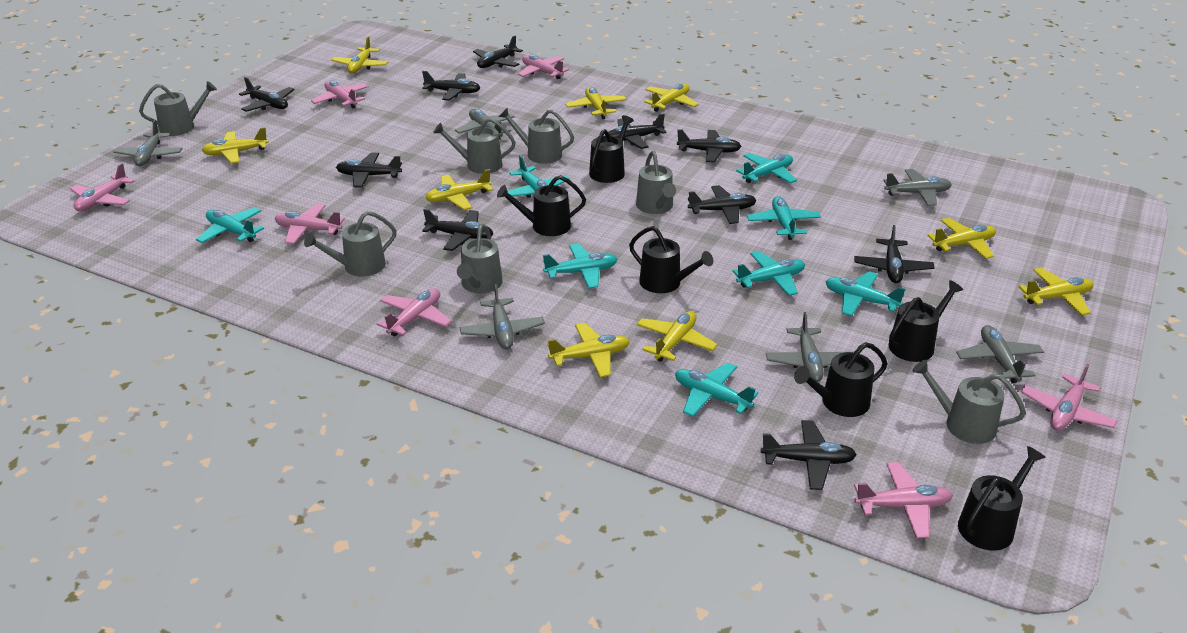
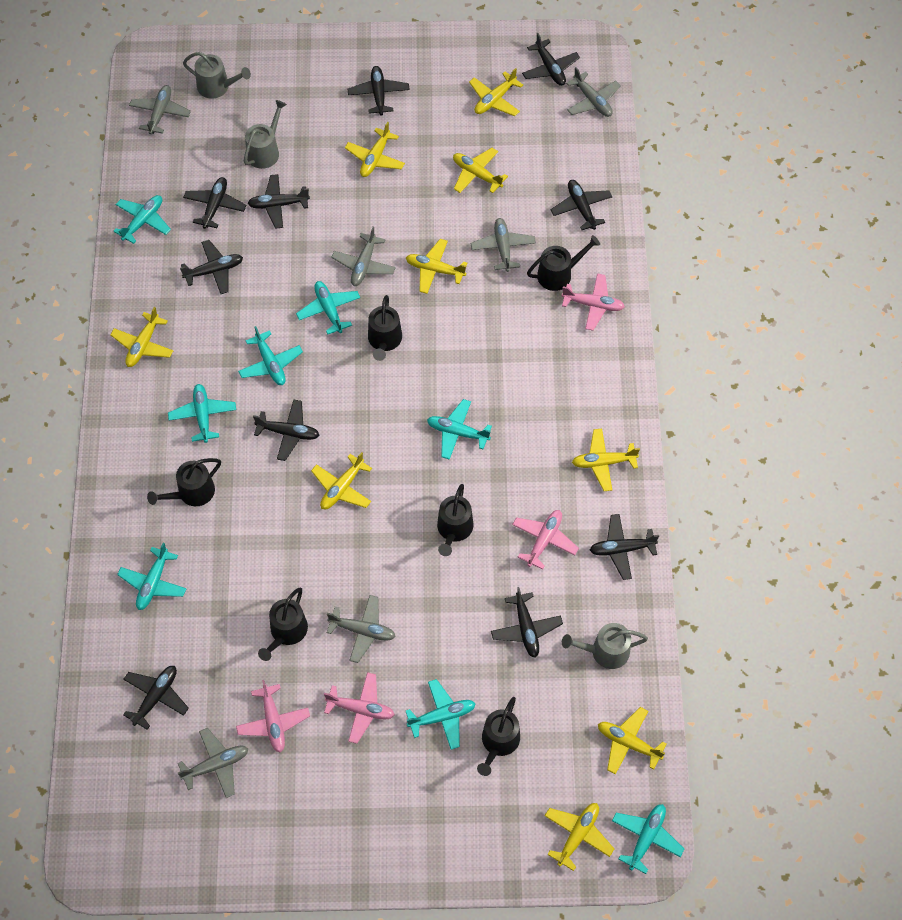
grey watering can: 7 -> 3
pink plane: 7 -> 4

